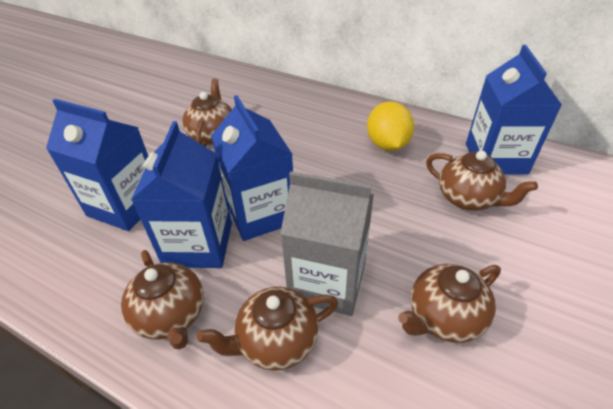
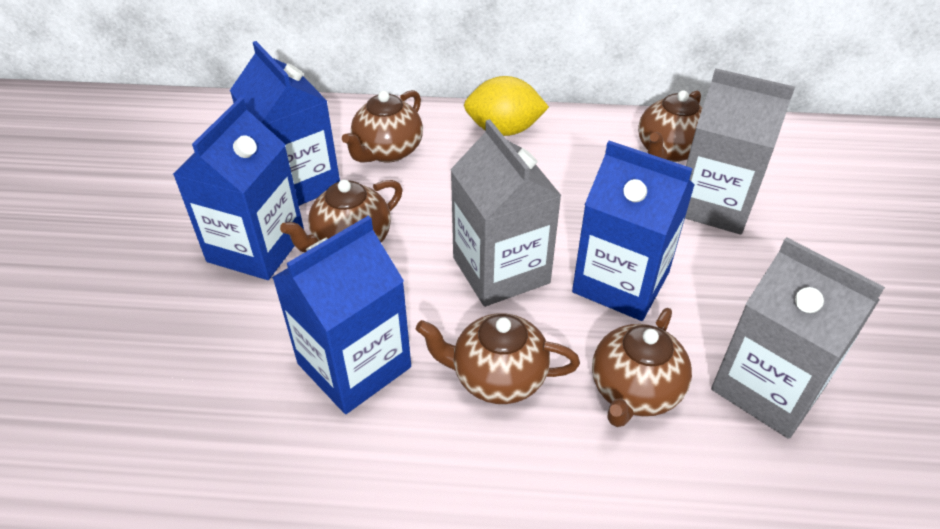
grey carton: 1 -> 3

